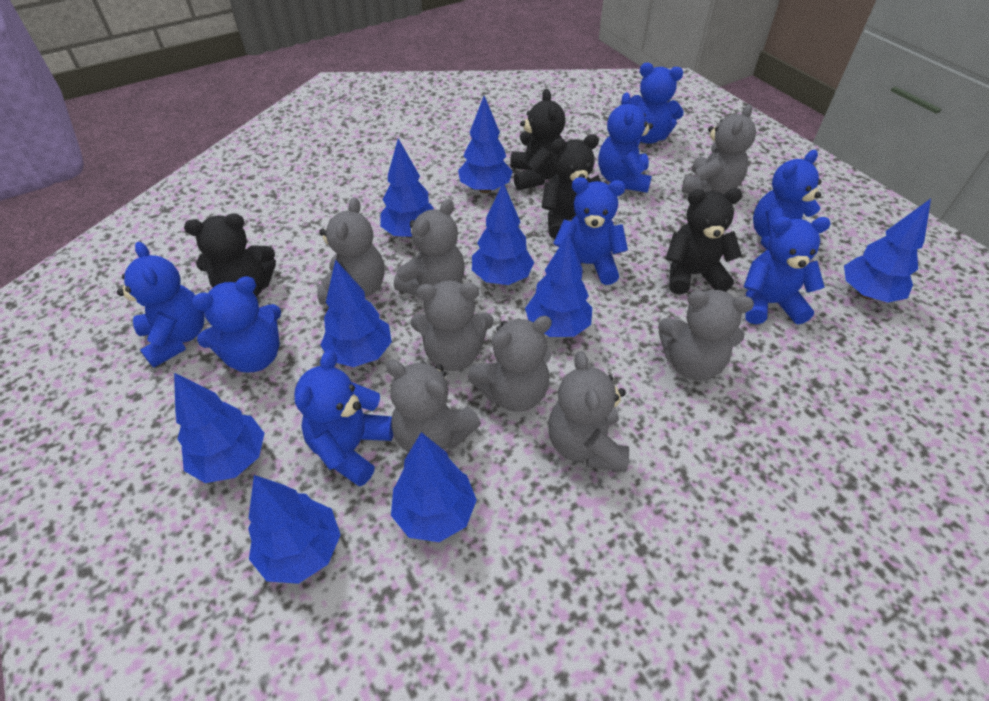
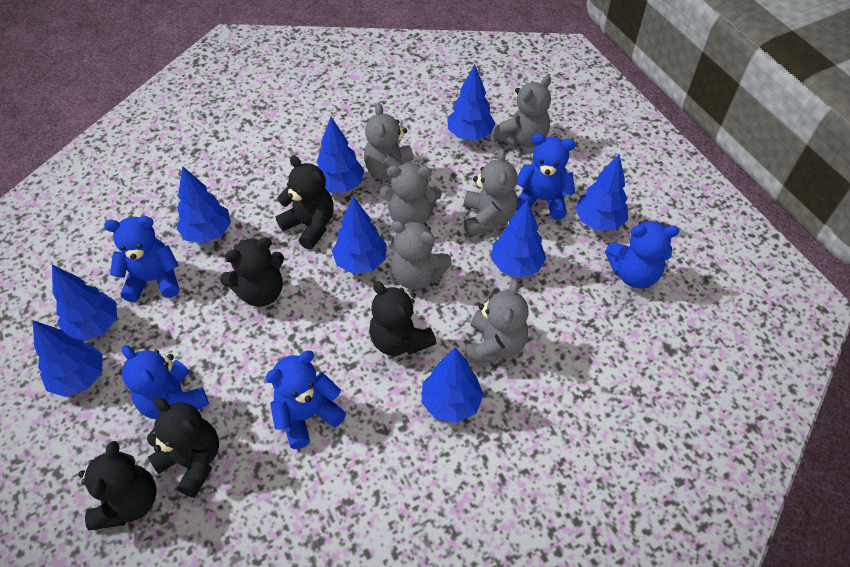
black teddy bear: 4 -> 5
blue teddy bear: 8 -> 5
grey teddy bear: 8 -> 6

